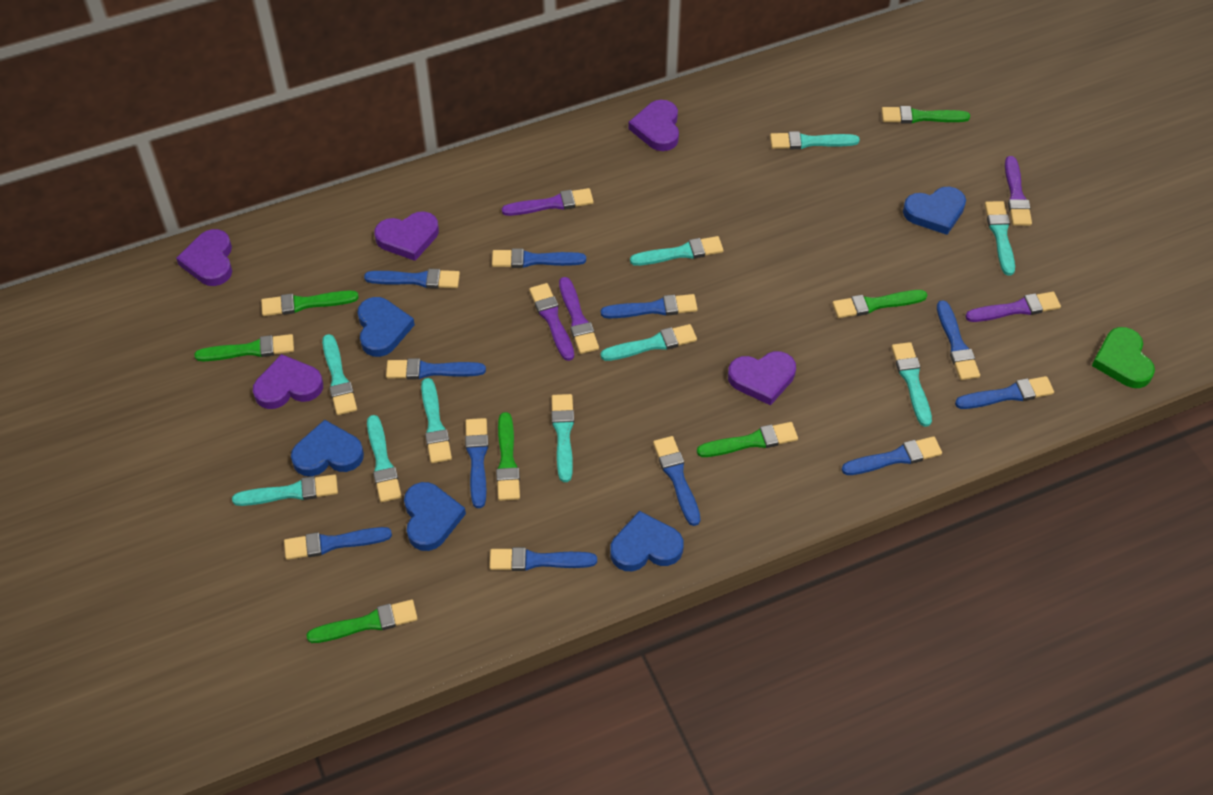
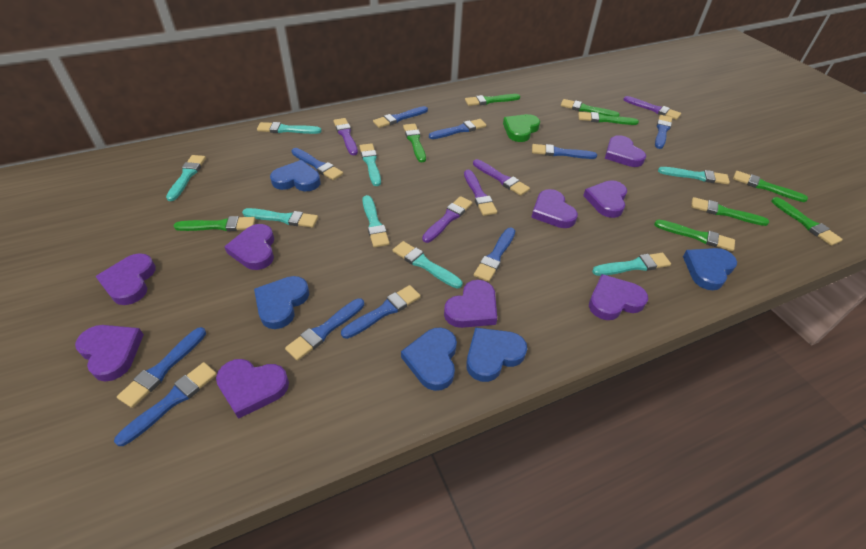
blue brush: 11 -> 10
green brush: 7 -> 9
purple heart: 5 -> 9
turquoise brush: 10 -> 8

